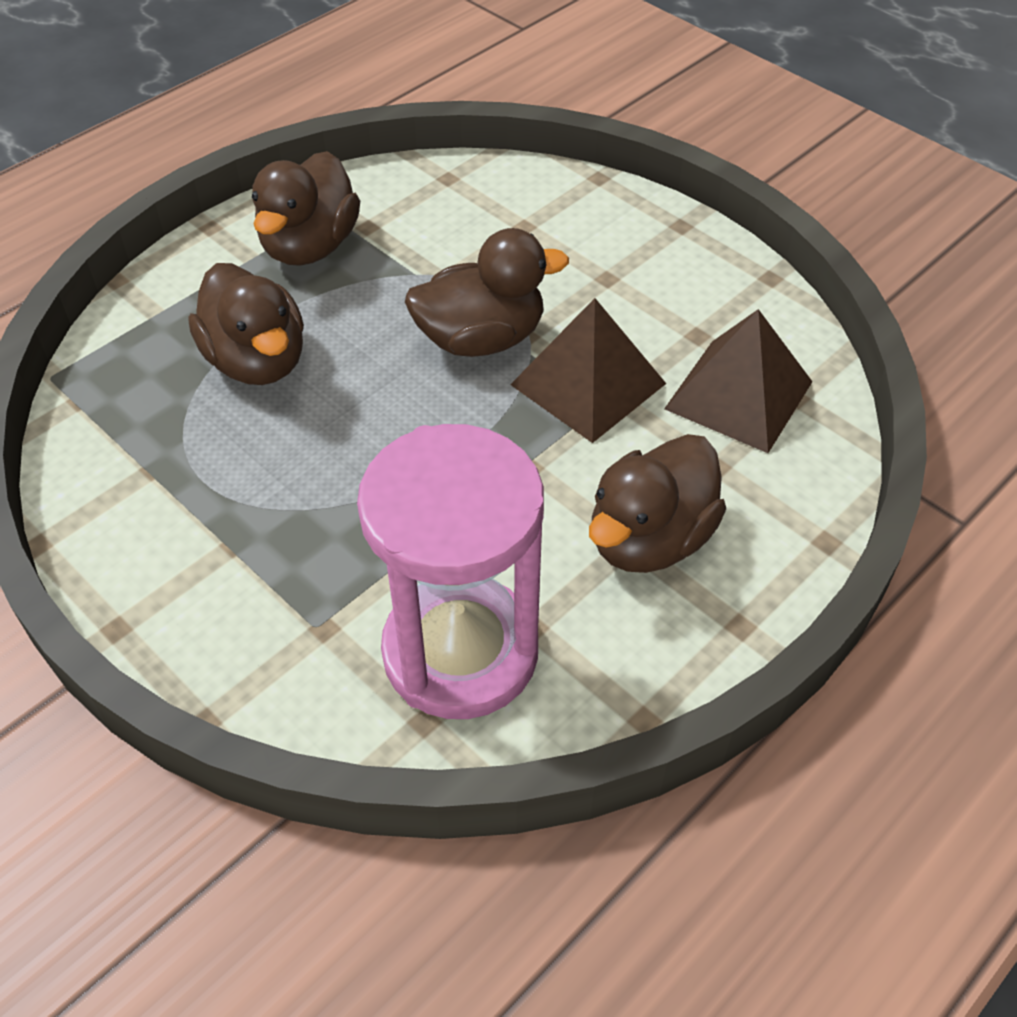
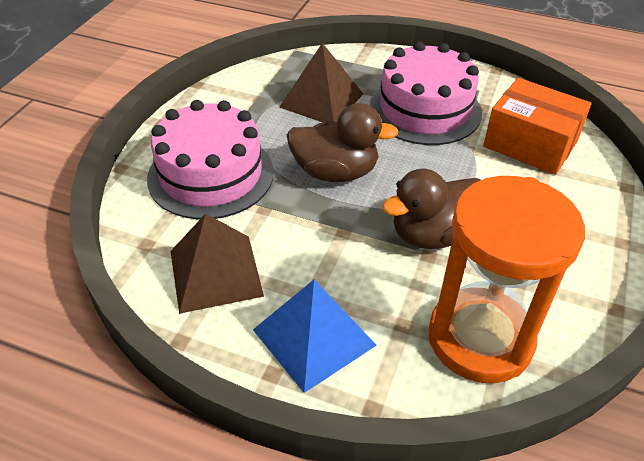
blue pyramid: 0 -> 1
brown duck: 4 -> 2
orange box: 0 -> 1
orange hourglass: 0 -> 1
pink cake: 0 -> 2
pink hourglass: 1 -> 0

